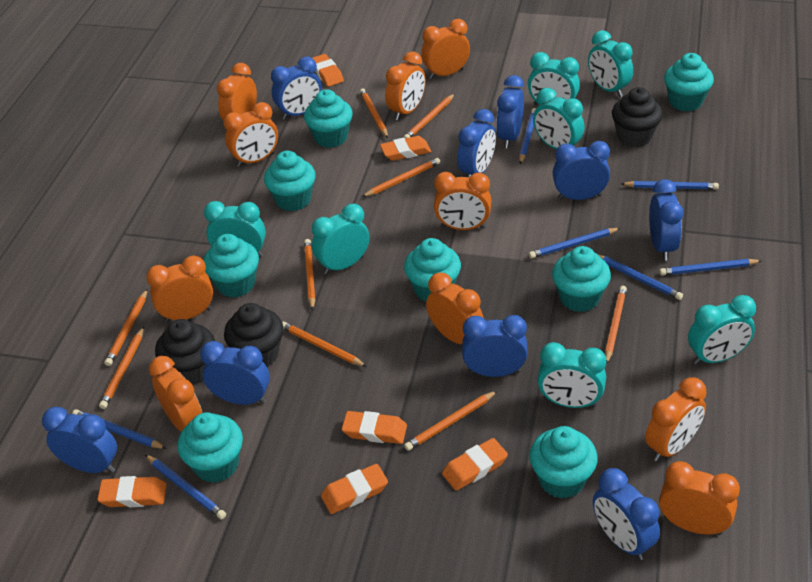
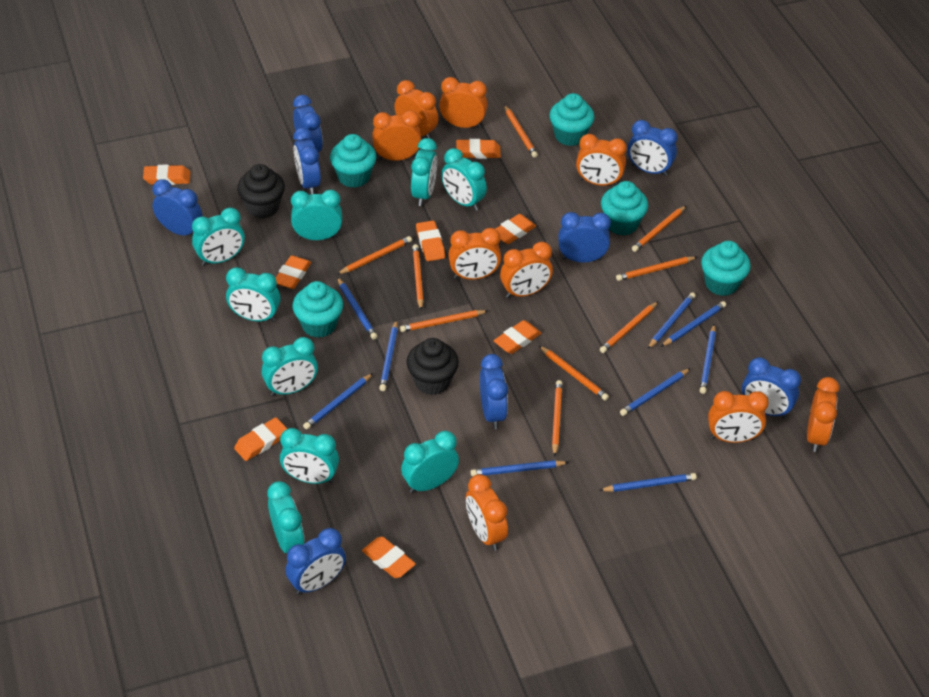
black cupcake: 3 -> 2
blue clock: 9 -> 8
blue pencil: 7 -> 9
orange clock: 10 -> 9
orange eraser: 6 -> 8
turquoise clock: 7 -> 9
turquoise cupcake: 8 -> 5

